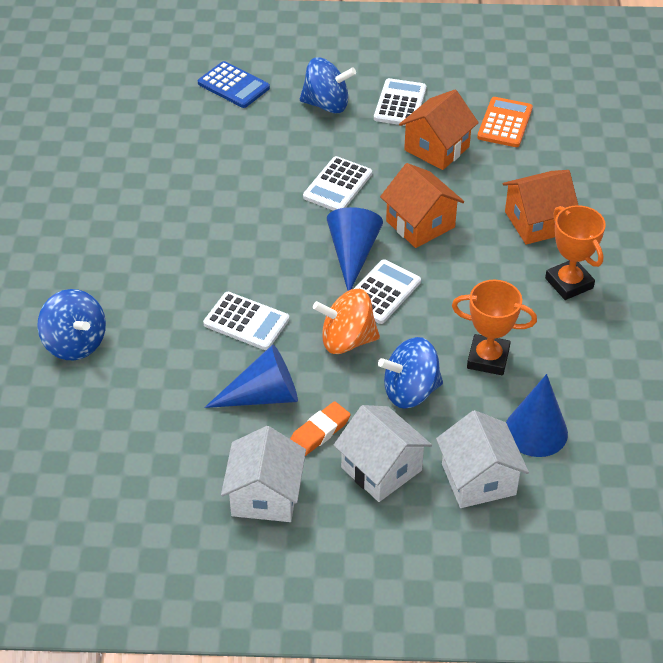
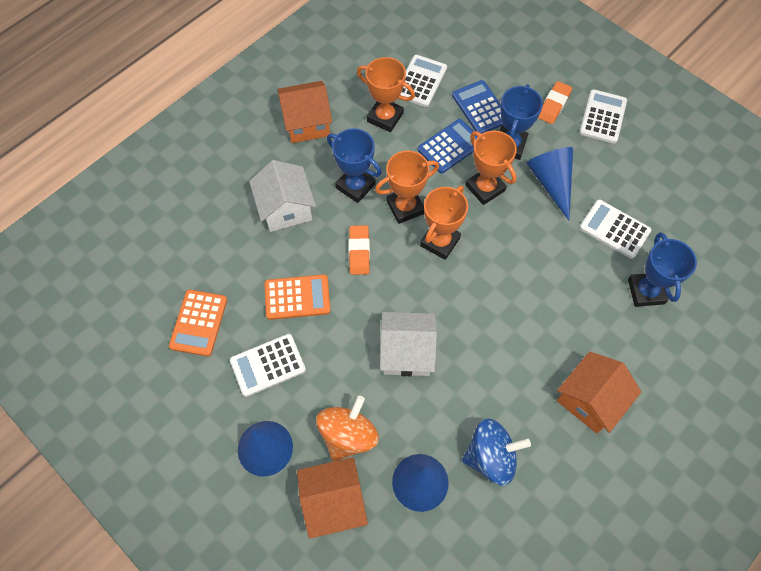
blue calculator: 1 -> 2
blue spinning top: 3 -> 1
blue trophy: 0 -> 3
orange calculator: 1 -> 2
orange eraser: 1 -> 2
orange trophy: 2 -> 4
white house: 3 -> 2

